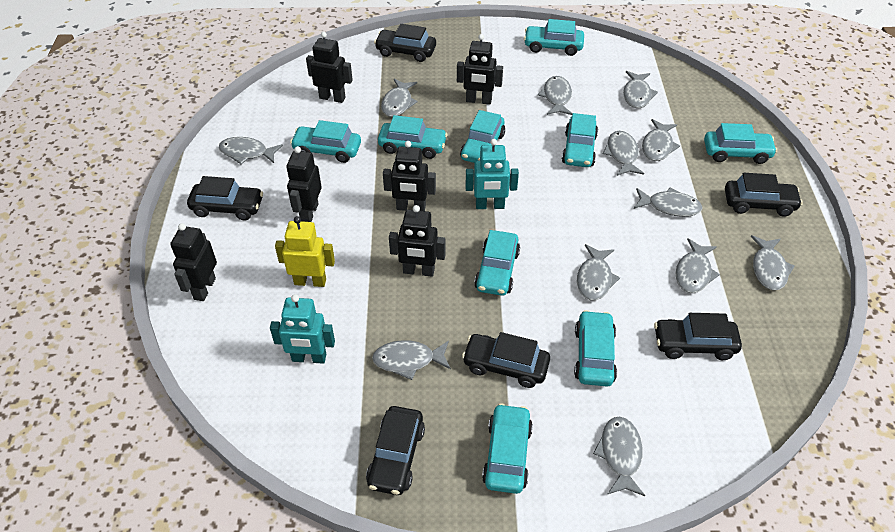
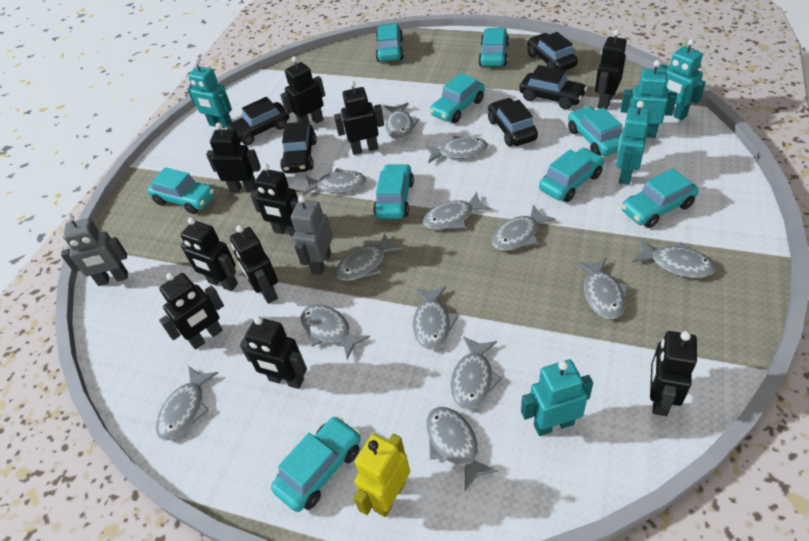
black car: 6 -> 5
black robot: 6 -> 10
grey fish: 12 -> 13
grey robot: 0 -> 2
turquoise robot: 2 -> 5

